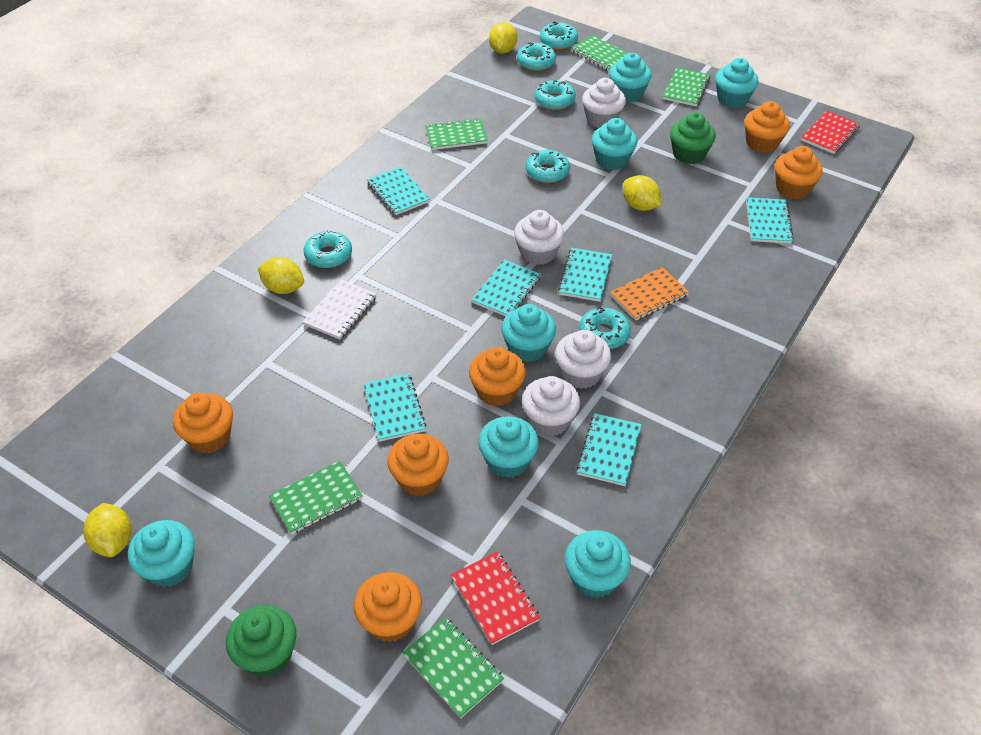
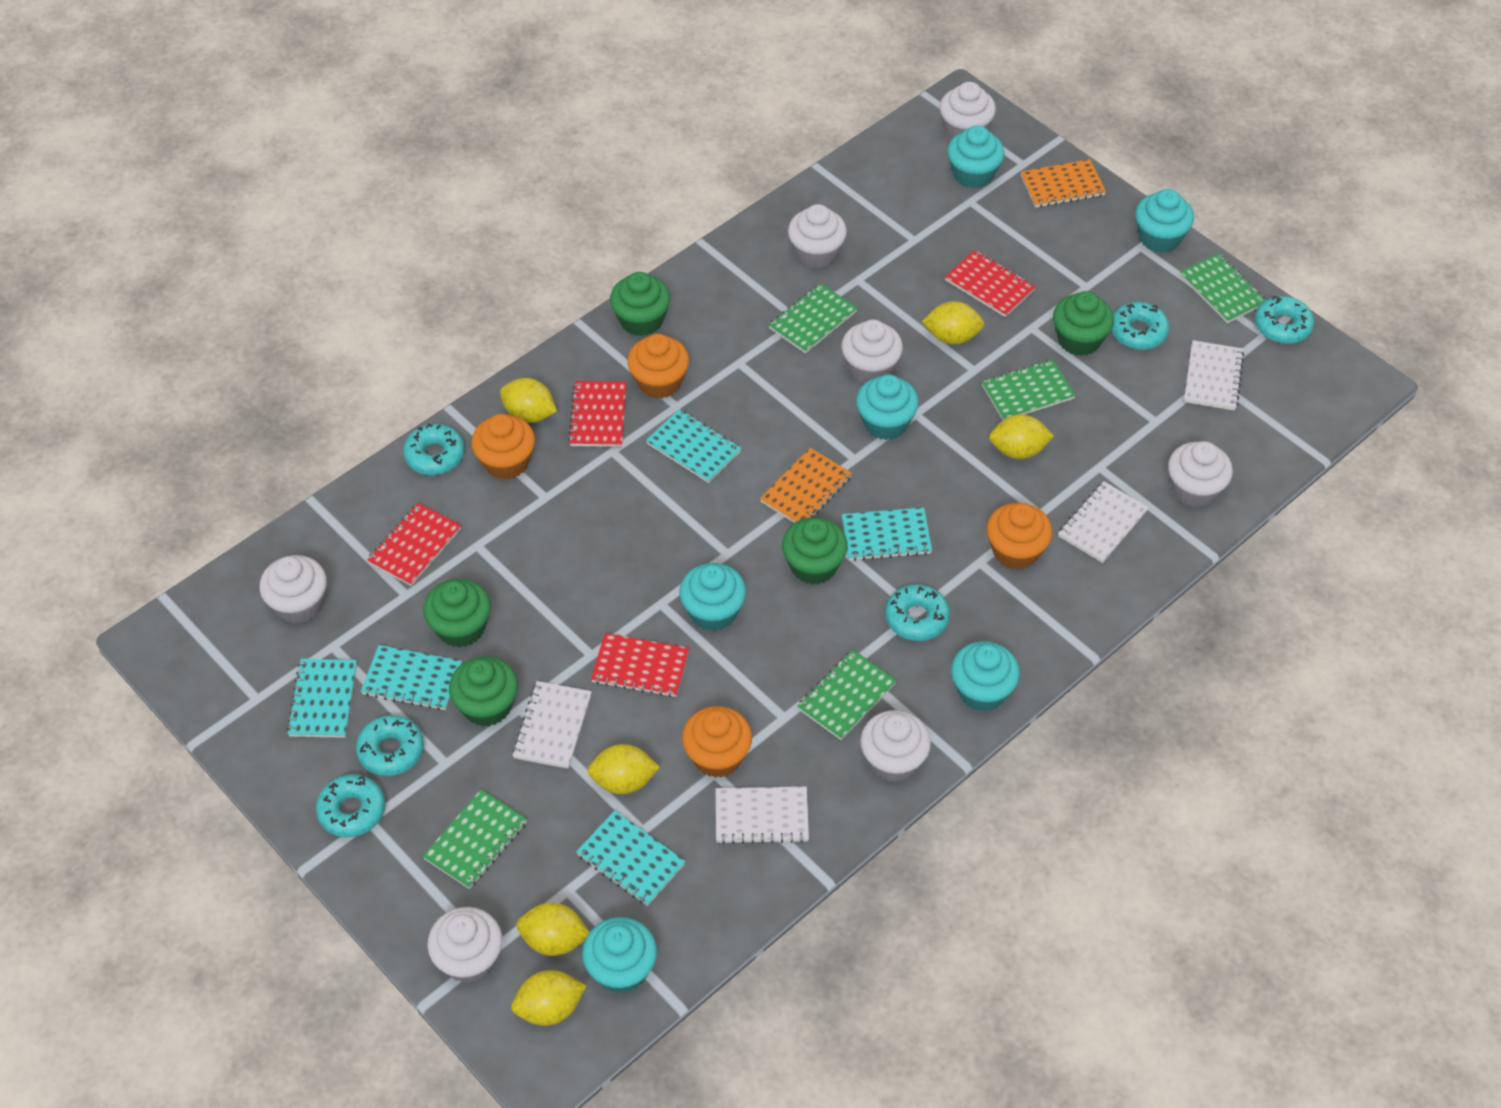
green cupcake: 2 -> 5
orange cupcake: 6 -> 4
orange notebook: 1 -> 2
red notebook: 2 -> 4
turquoise cupcake: 7 -> 6
turquoise notebook: 6 -> 5
white cupcake: 4 -> 7
white notebook: 1 -> 4
yellow lemon: 4 -> 6

